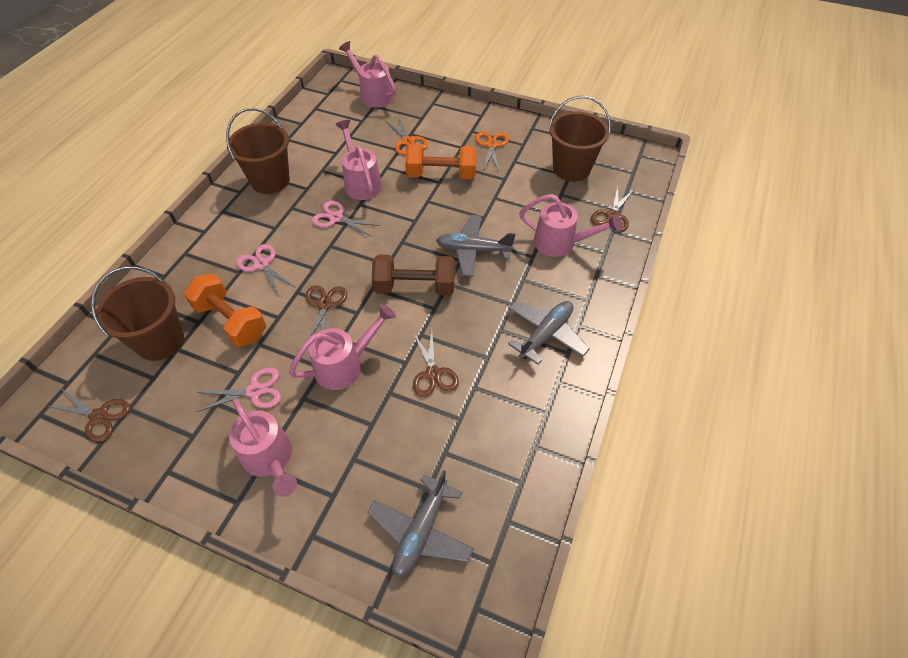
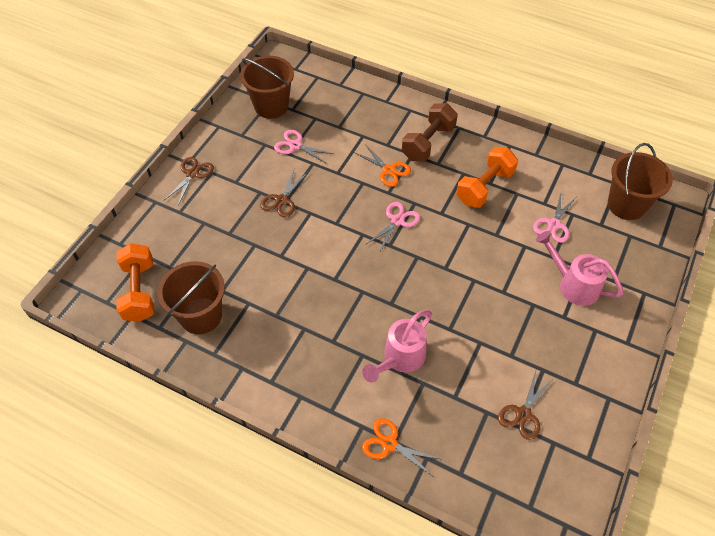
brown scissors: 4 -> 3
grey plane: 3 -> 0
pink watering can: 5 -> 2

